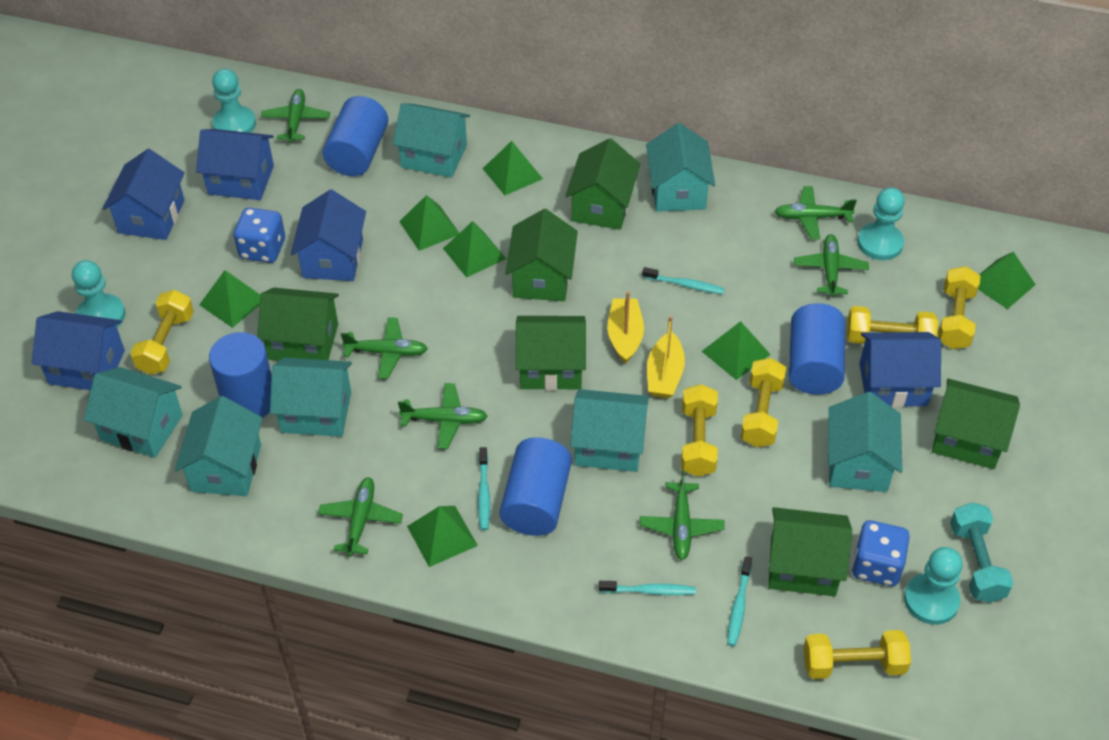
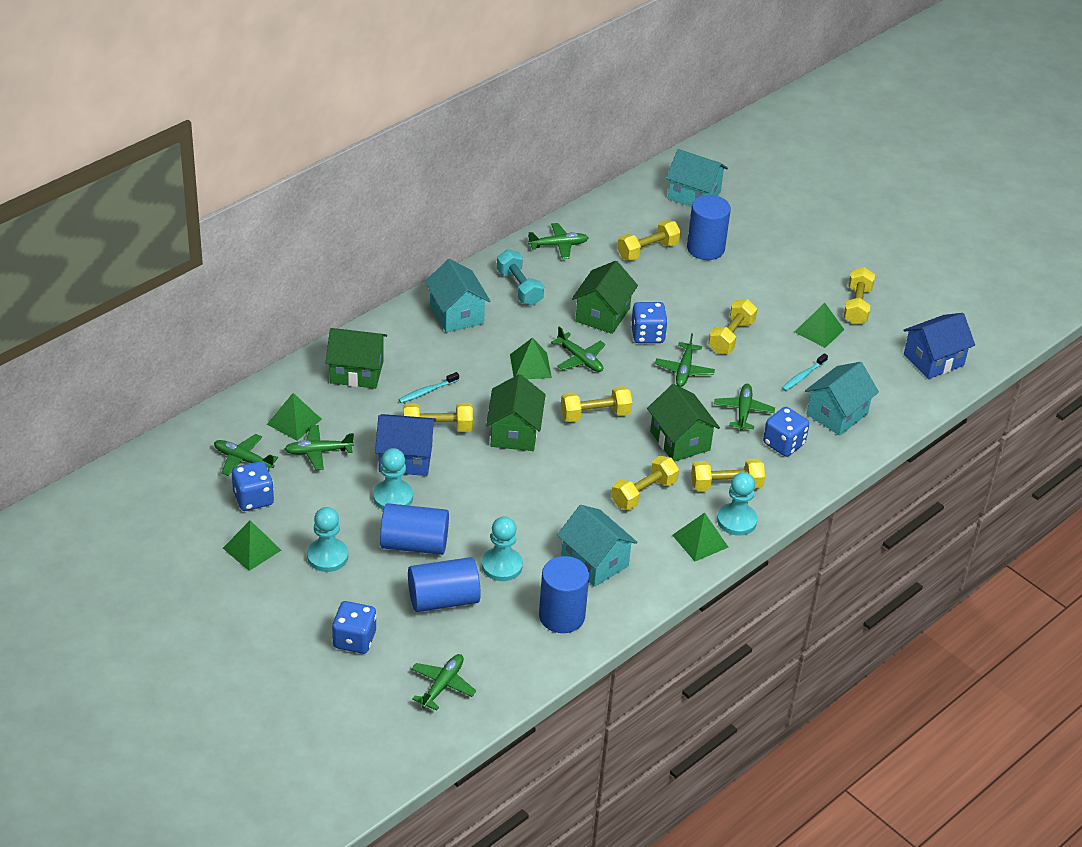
blue dice: 2 -> 4
blue house: 5 -> 2
green house: 6 -> 4
green pyramid: 7 -> 5
turquoise house: 7 -> 4
turquoise toothbrush: 4 -> 2
yellow boat: 2 -> 0
yellow dumbbell: 6 -> 7

